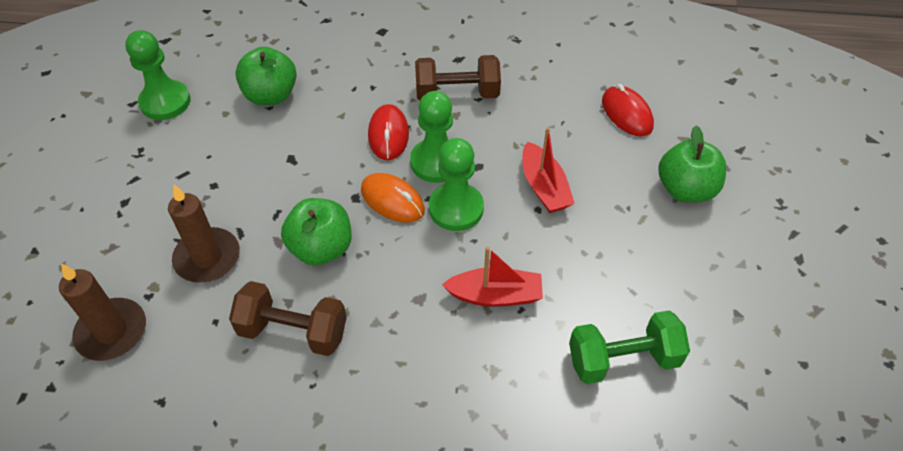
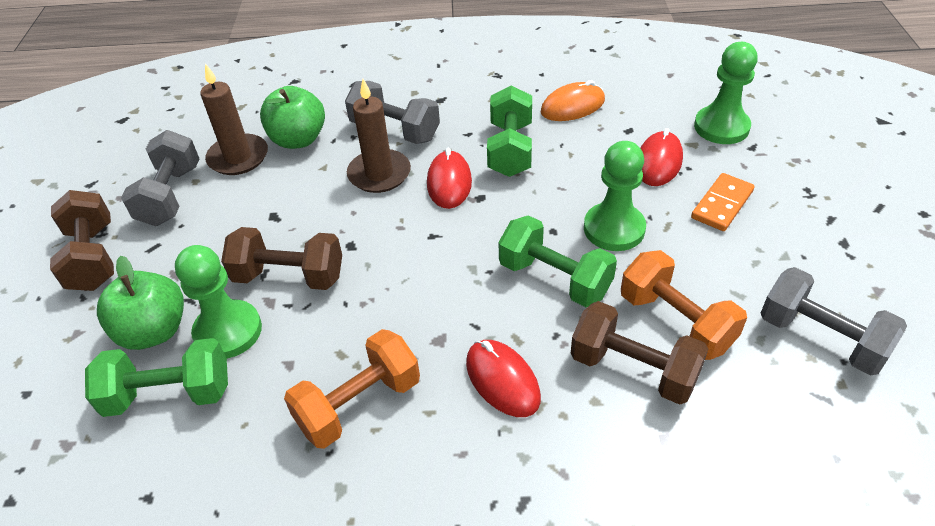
brown dumbbell: 2 -> 3
green apple: 3 -> 2
green dumbbell: 1 -> 3
grey dumbbell: 0 -> 3
orange domino: 0 -> 1
orange dumbbell: 0 -> 2
red boat: 2 -> 0
red mouse: 2 -> 3

